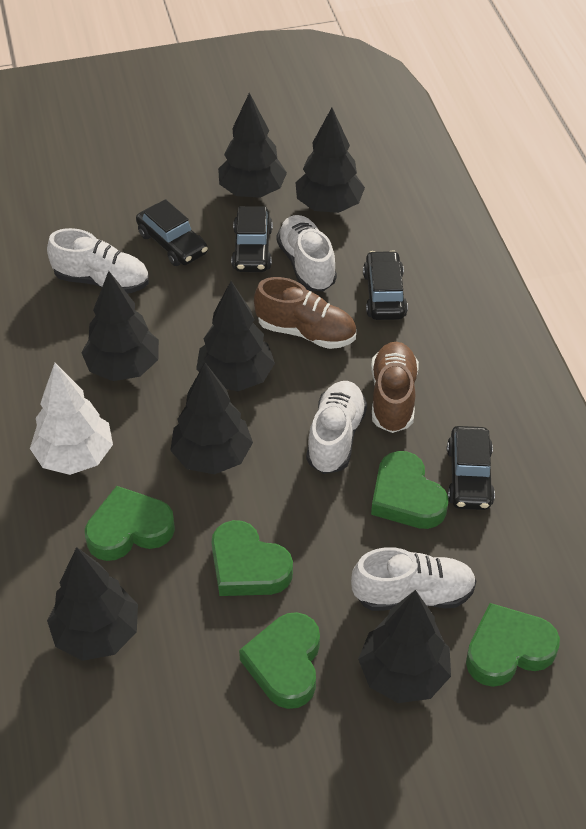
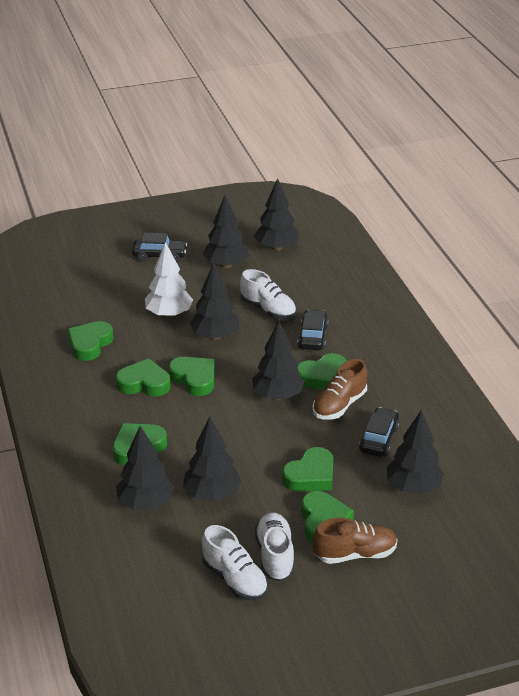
black car: 4 -> 3
green heart: 5 -> 7
white shoe: 4 -> 3

